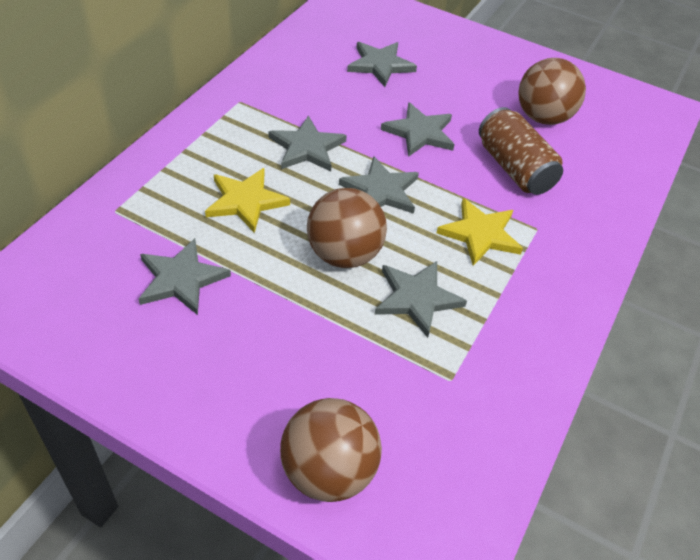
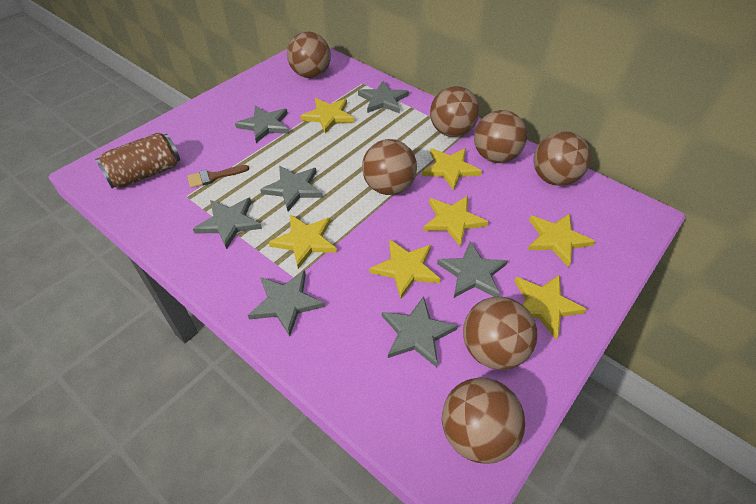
brown ball: 3 -> 7
brown brush: 0 -> 1
grey star: 6 -> 7
yellow star: 2 -> 7

